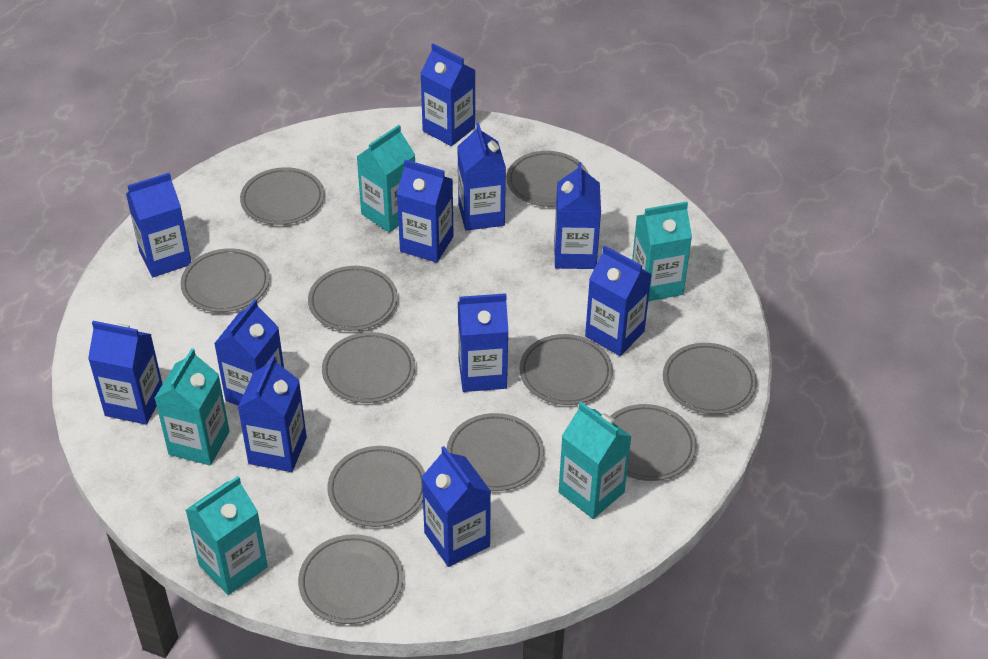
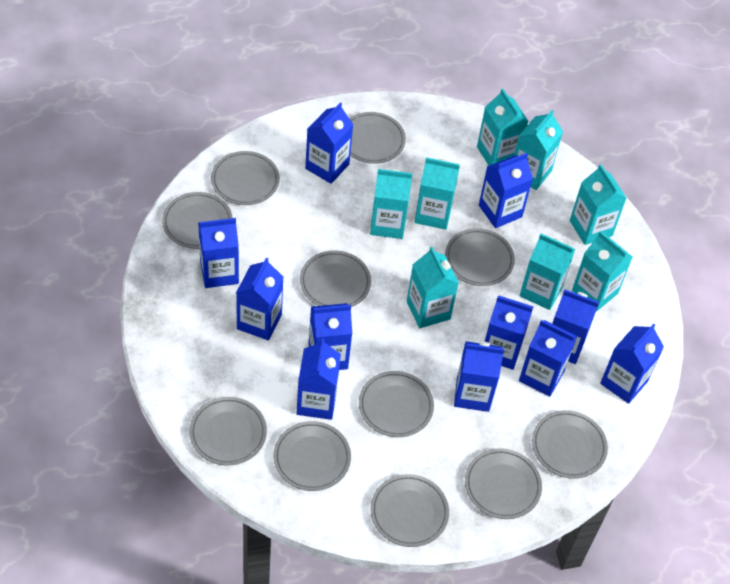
turquoise carton: 5 -> 8

